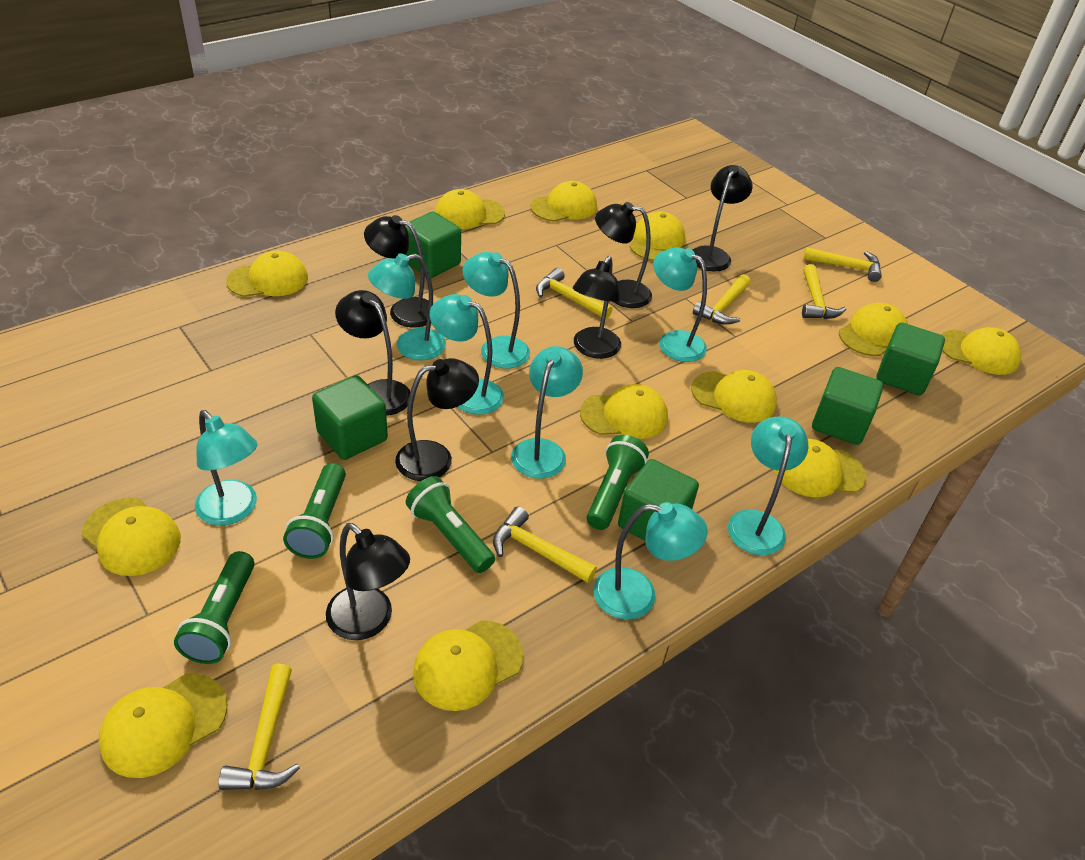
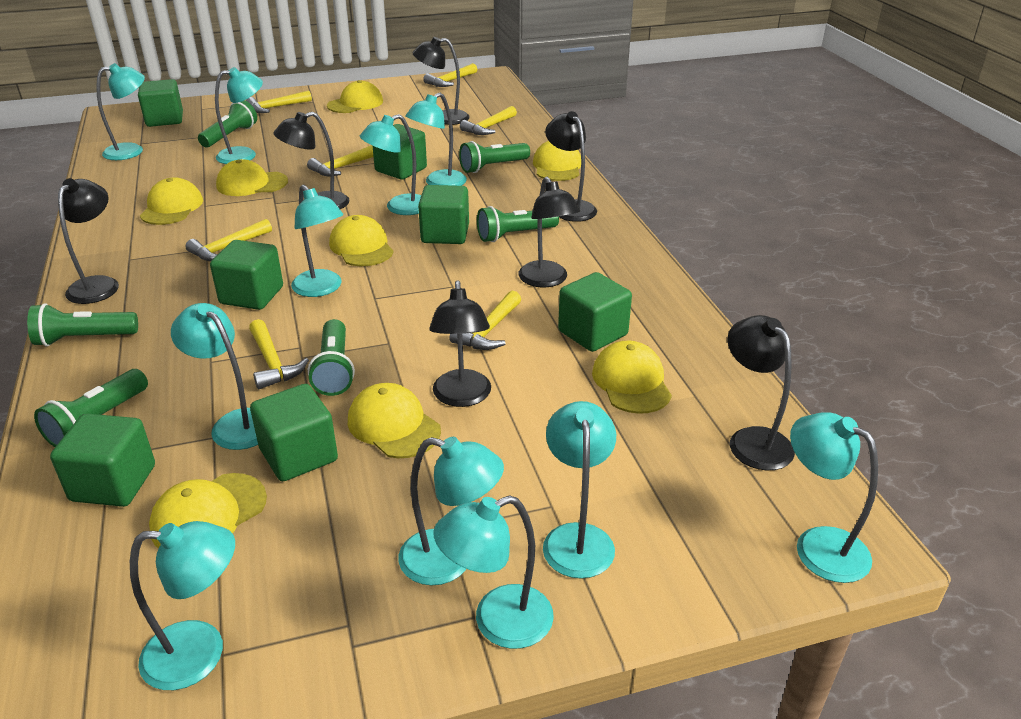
green cube: 5 -> 7
green flashlight: 4 -> 6
turquoise lamp: 8 -> 11
yellow cap: 12 -> 8
yellow hammer: 6 -> 7

